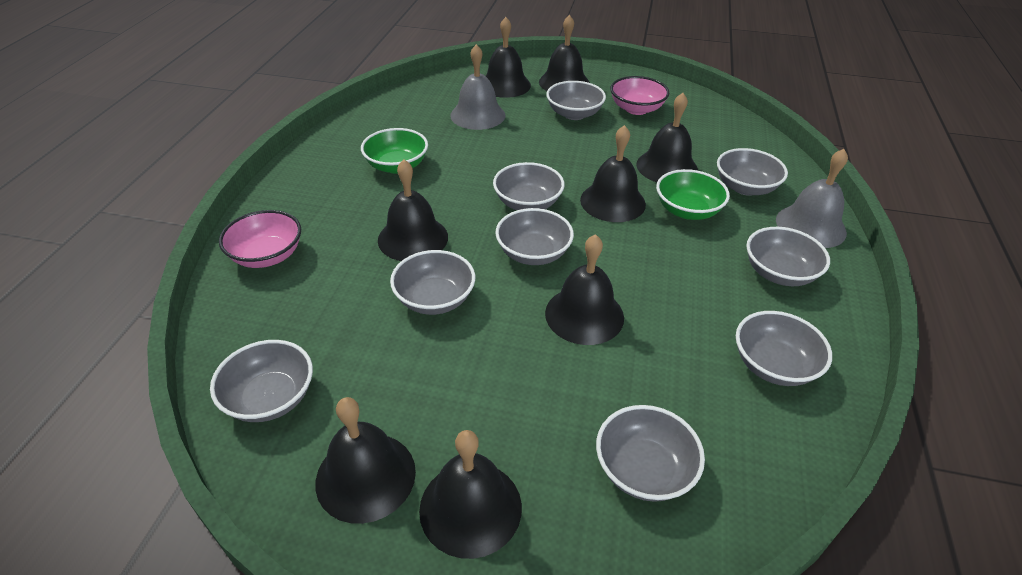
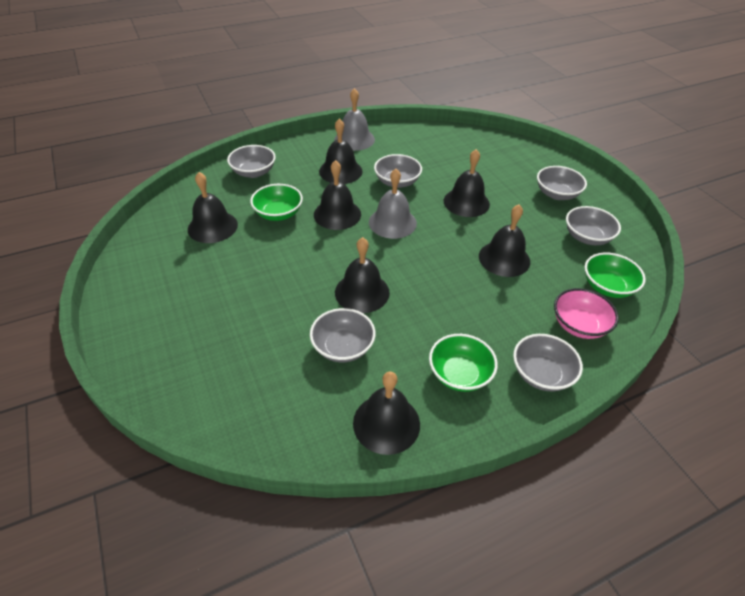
black bell: 8 -> 7
green bowl: 2 -> 3
grey bowl: 9 -> 6
pink bowl: 2 -> 1

